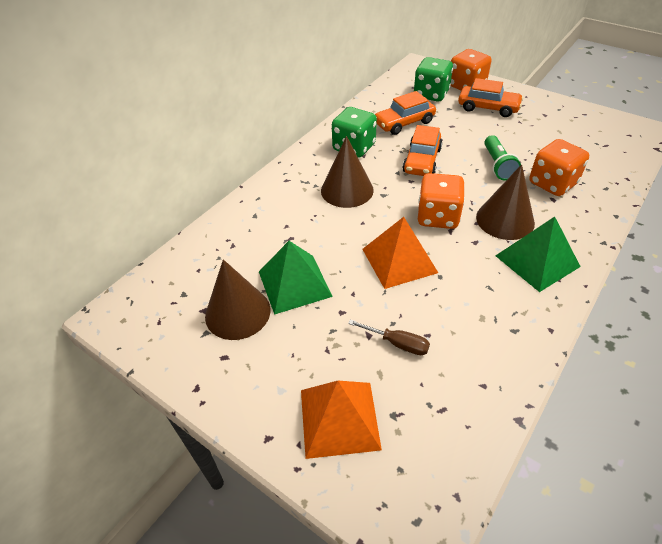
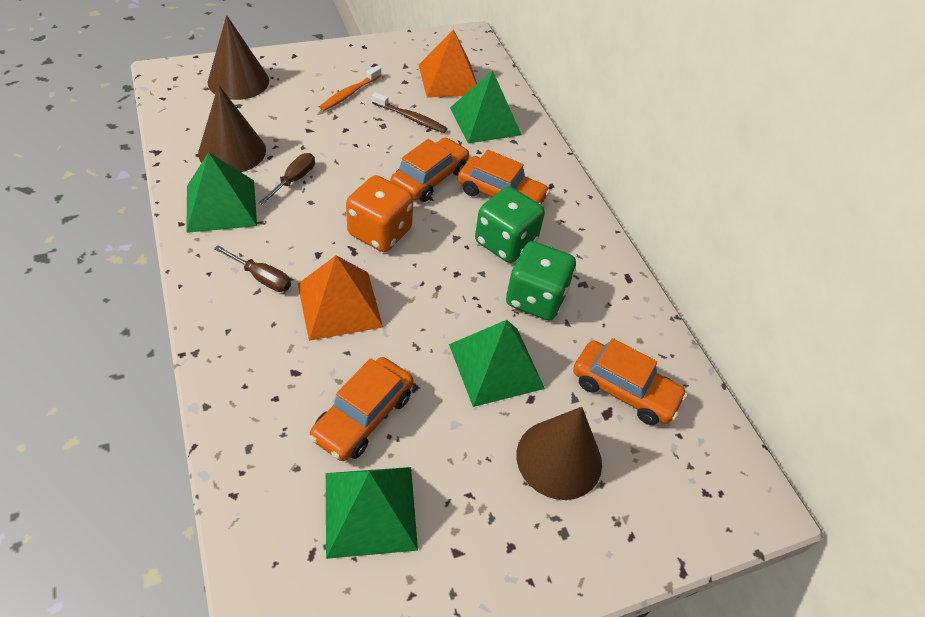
brown screwdriver: 1 -> 2
brown toothbrush: 0 -> 1
green flashlight: 1 -> 0
green pyramid: 2 -> 4
orange car: 3 -> 4
orange dice: 3 -> 1
orange toothbrush: 0 -> 1

